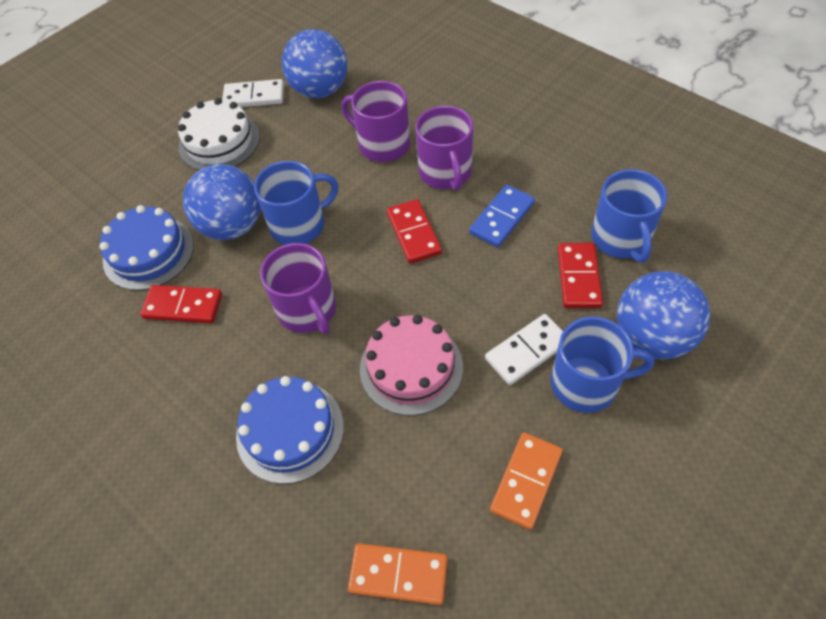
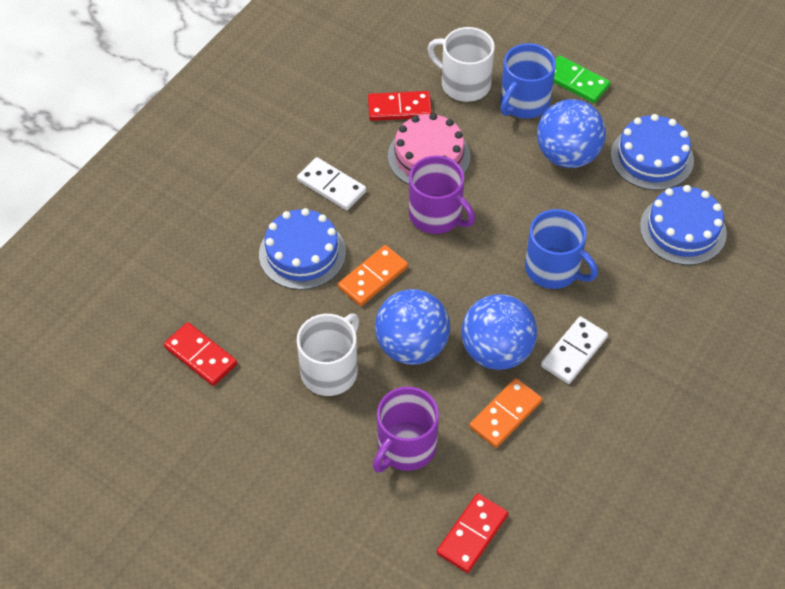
blue cake: 2 -> 3
blue domino: 1 -> 0
blue mug: 3 -> 2
green domino: 0 -> 1
purple mug: 3 -> 2
white cake: 1 -> 0
white mug: 0 -> 2

